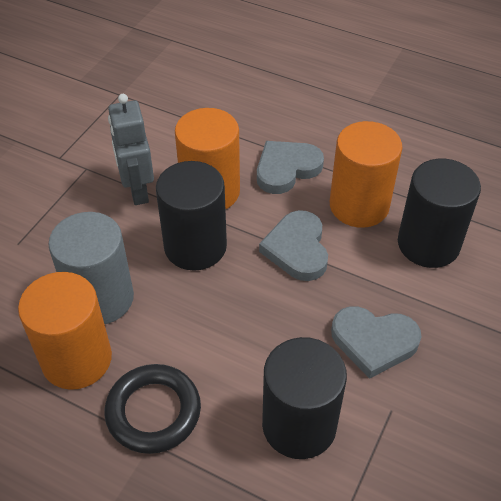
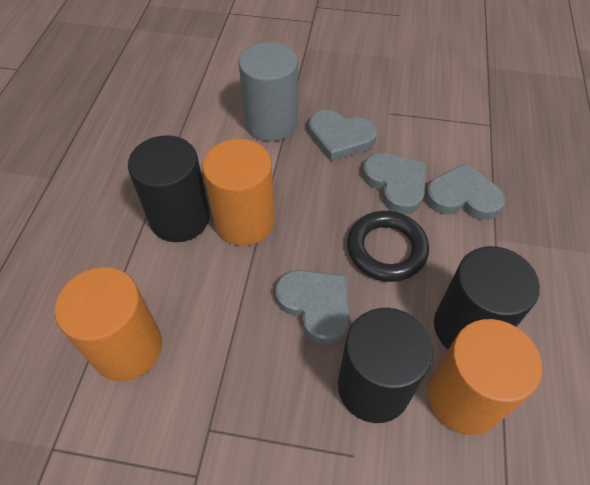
grey heart: 3 -> 4
grey robot: 1 -> 0

